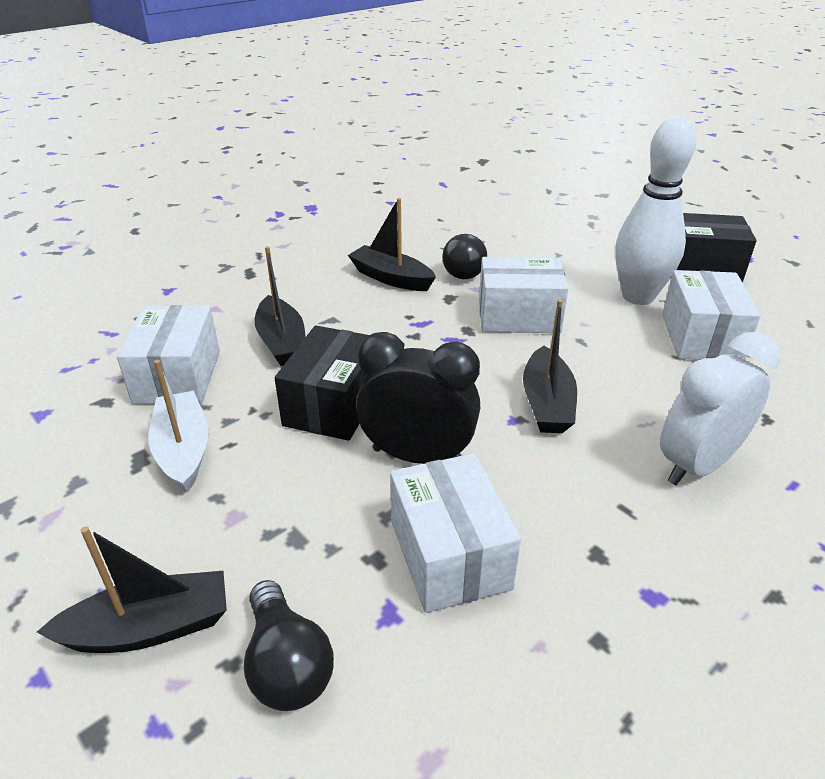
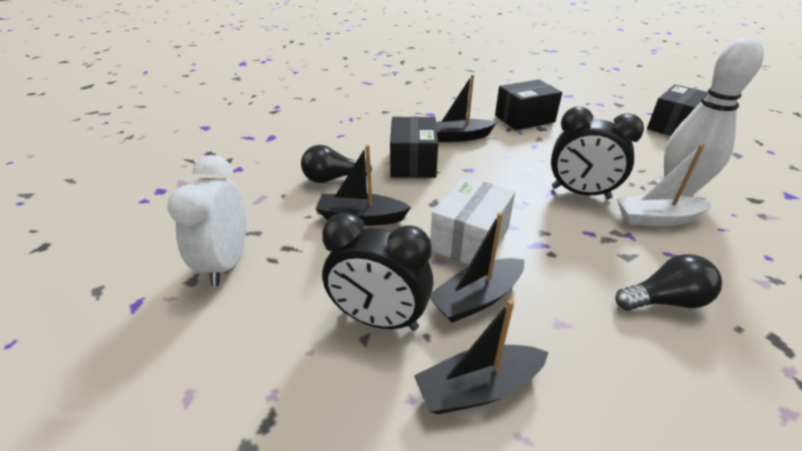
black box: 2 -> 3
black clock: 1 -> 2
white box: 4 -> 1

